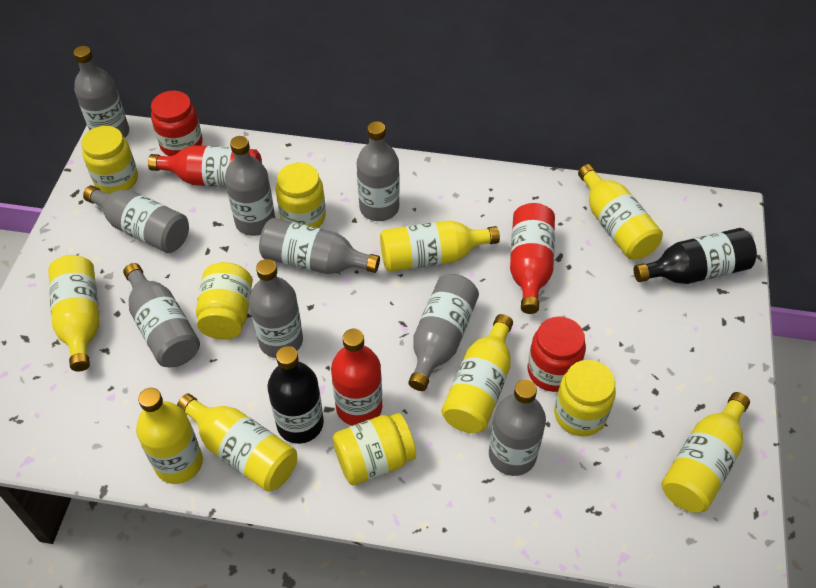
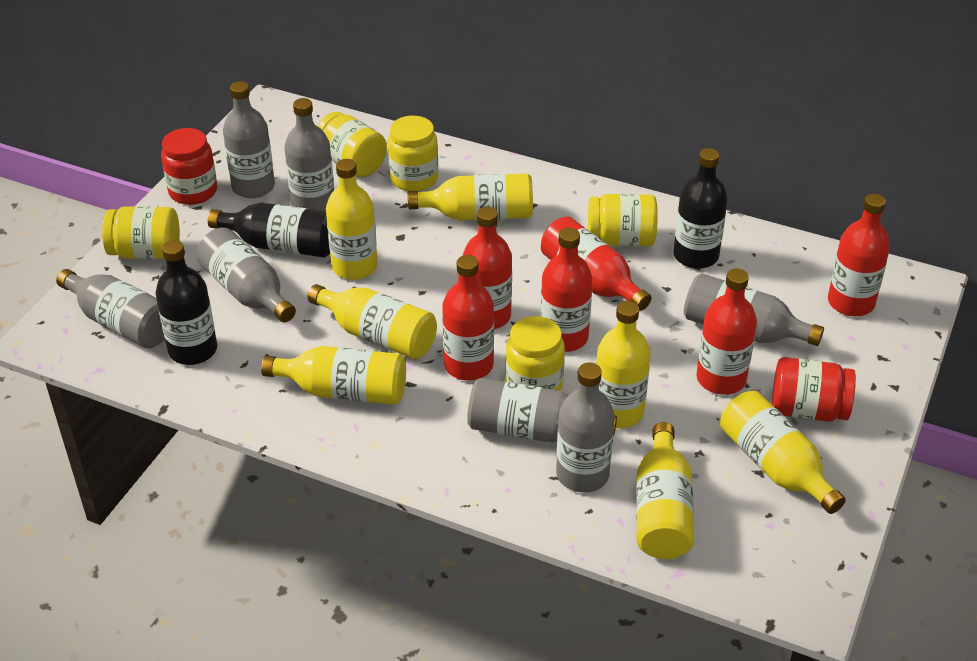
black bottle: 2 -> 3
grey bottle: 9 -> 7
red bottle: 3 -> 6

